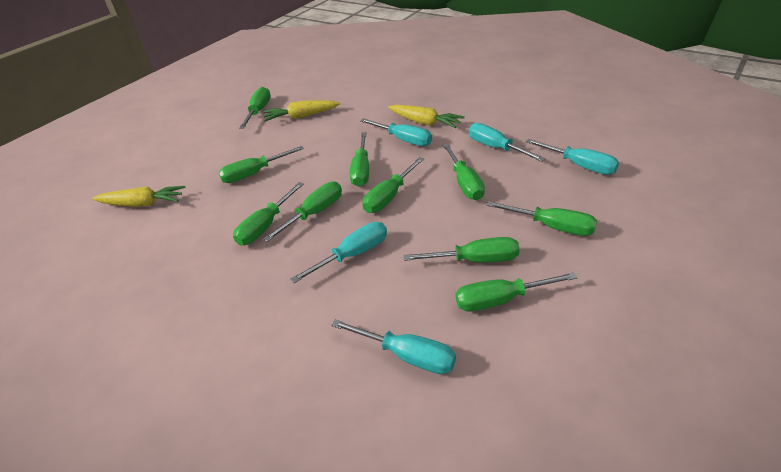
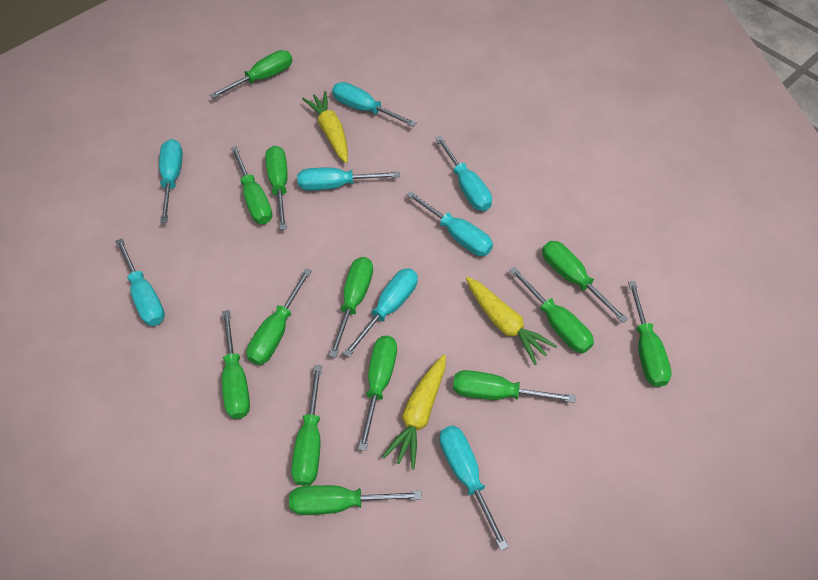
green screwdriver: 10 -> 13
turquoise screwdriver: 5 -> 8

